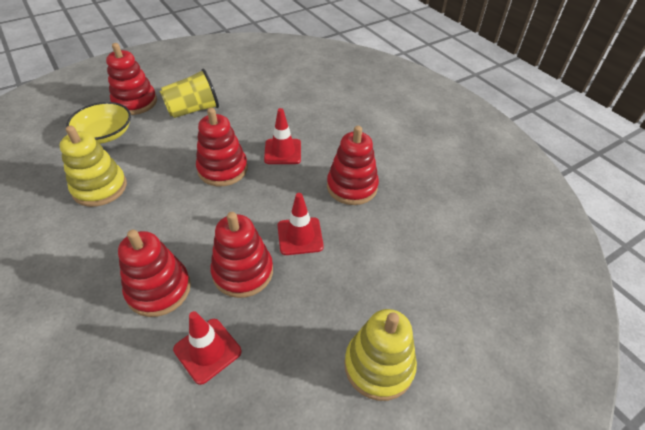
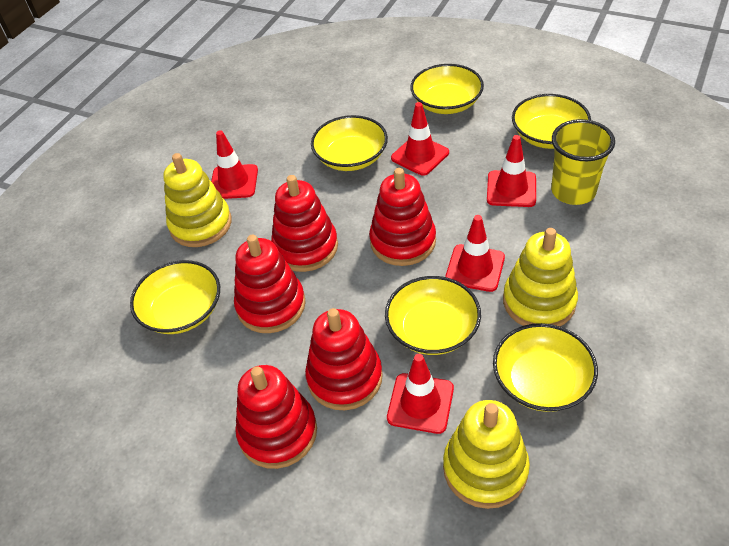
red traffic cone: 3 -> 5
yellow bowl: 1 -> 6
yellow stacking toy: 2 -> 3

